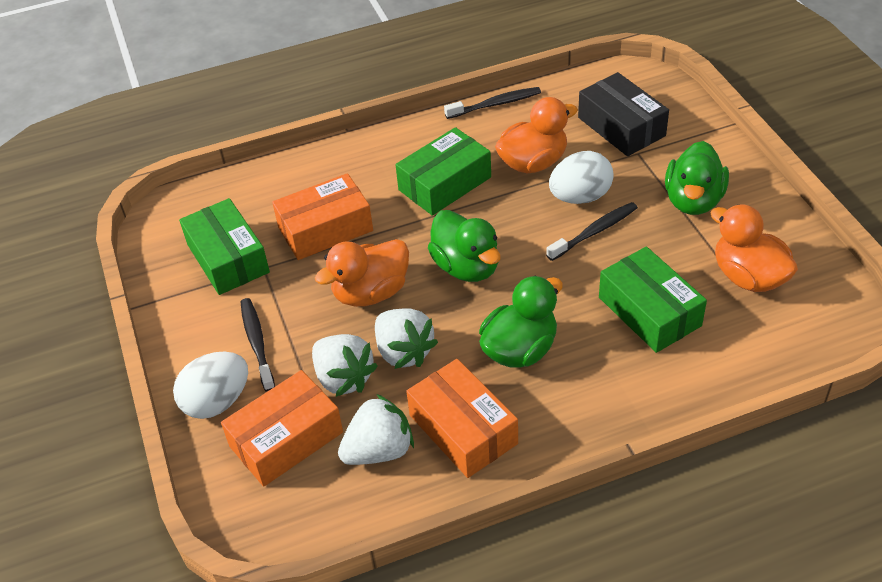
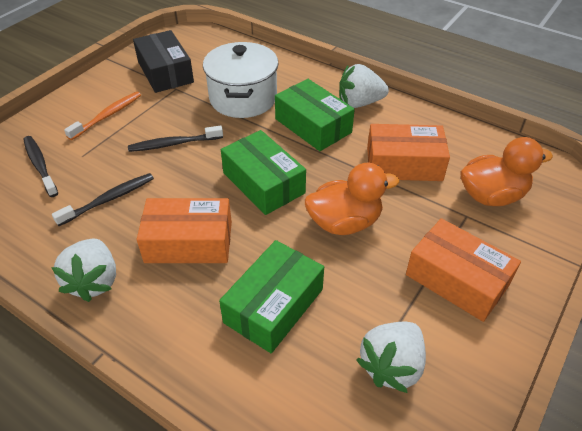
green duck: 3 -> 0
orange duck: 3 -> 2
orange toothbrush: 0 -> 1
white egg: 2 -> 0
white pot: 0 -> 1

